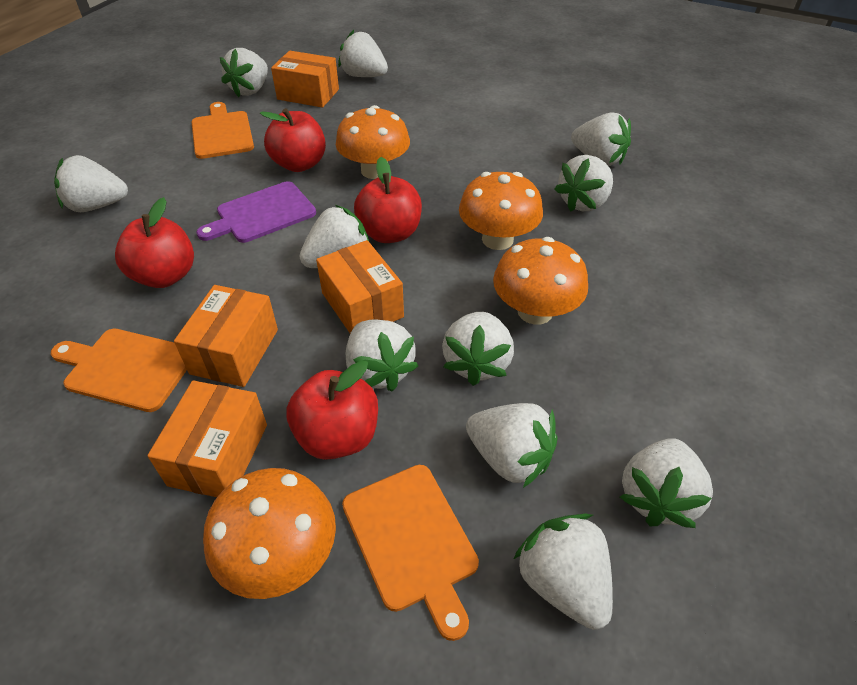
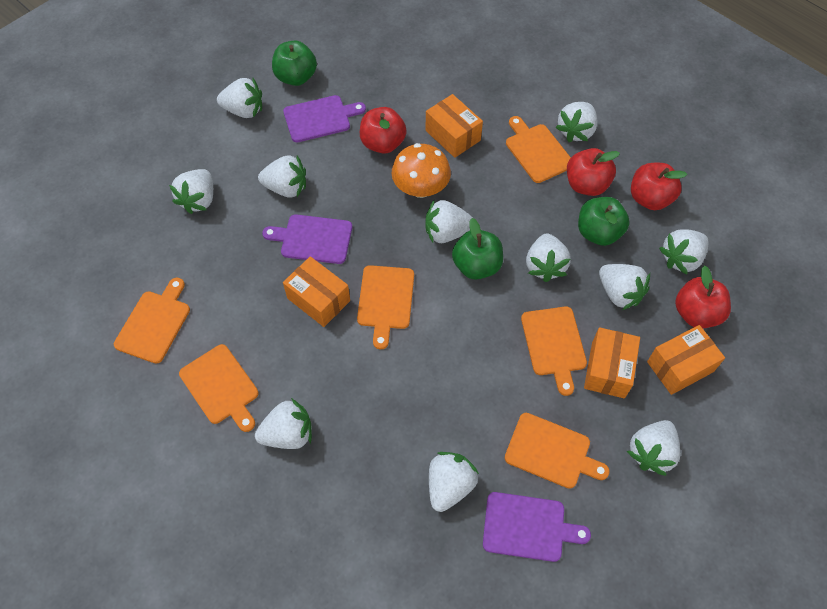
green apple: 0 -> 3
orange cutting board: 3 -> 6
orange mushroom: 4 -> 1
purple cutting board: 1 -> 3

